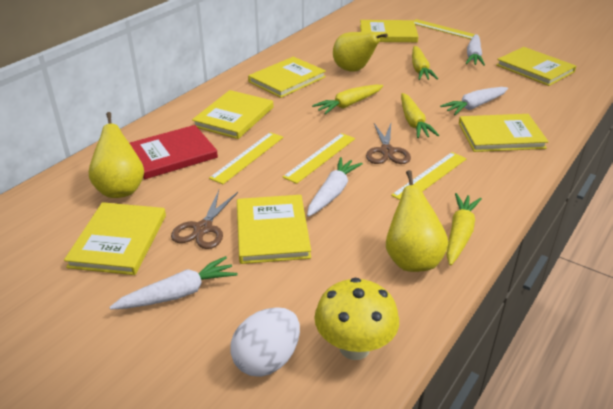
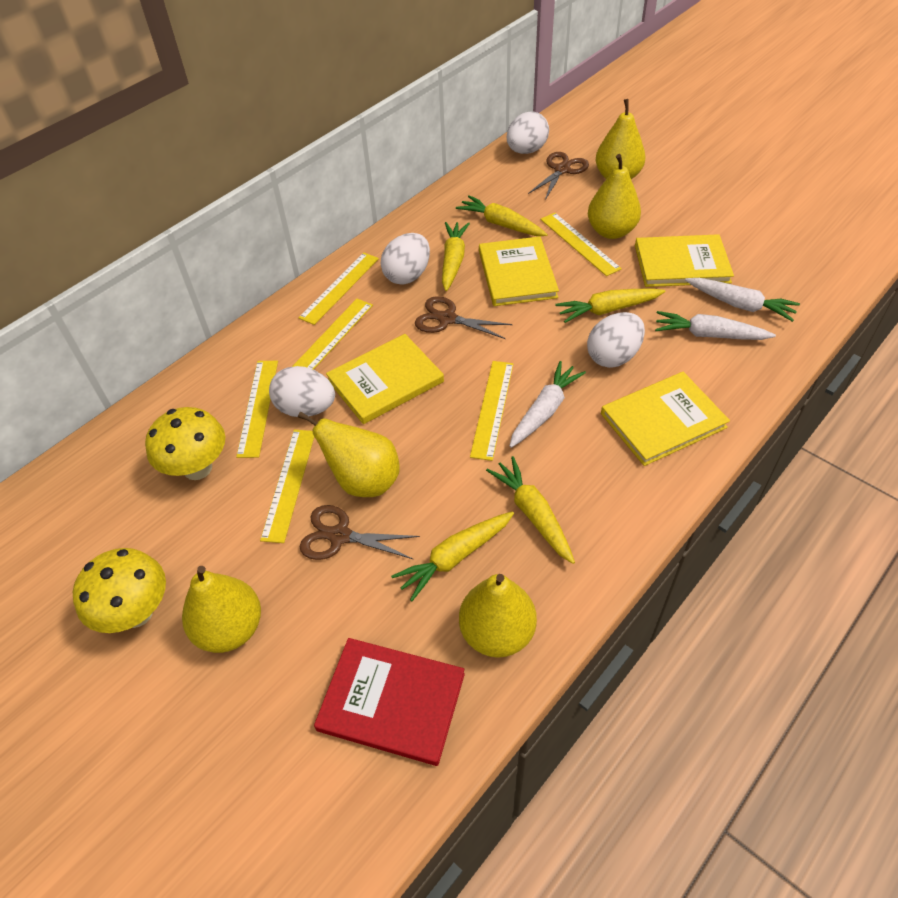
brown scissors: 2 -> 3
white carrot: 4 -> 3
white egg: 1 -> 4
yellow book: 7 -> 4
yellow carrot: 4 -> 5
yellow mushroom: 1 -> 2
yellow pear: 3 -> 5
yellow ruler: 4 -> 6

